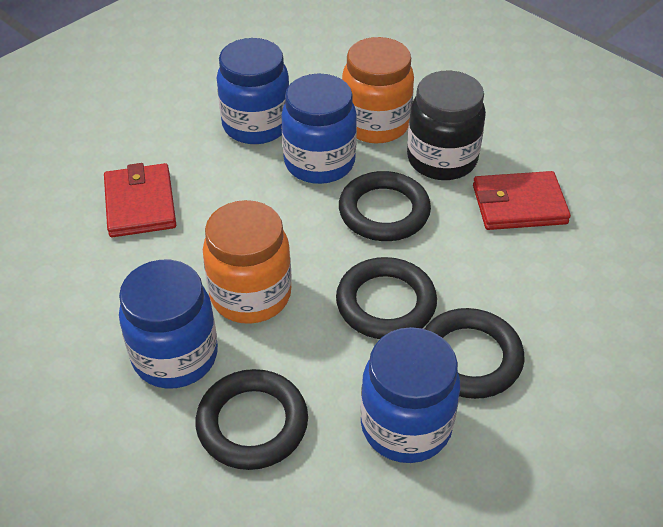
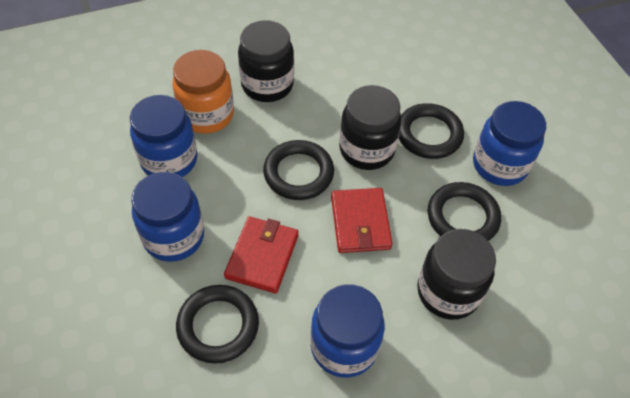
black jar: 1 -> 3
orange jar: 2 -> 1

